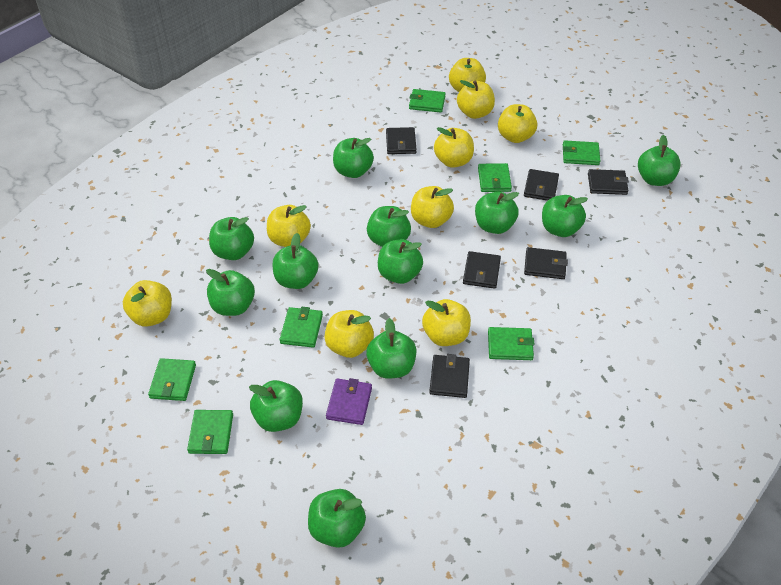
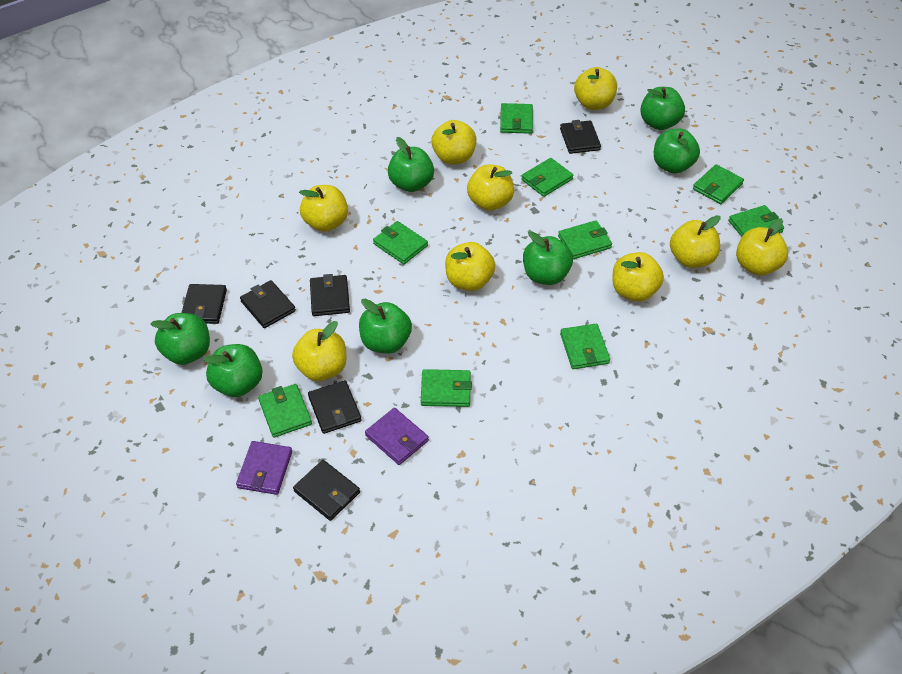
green apple: 12 -> 7
green wallet: 7 -> 9
purple wallet: 1 -> 2

